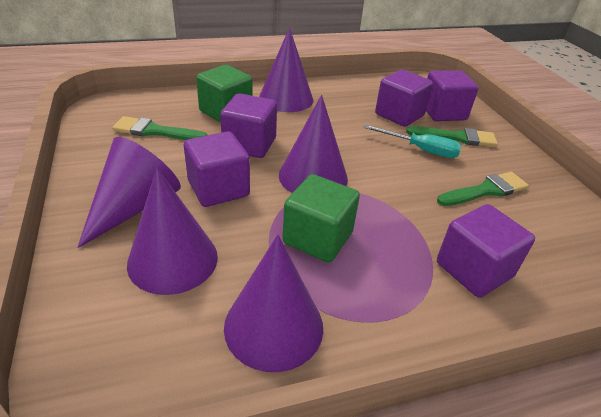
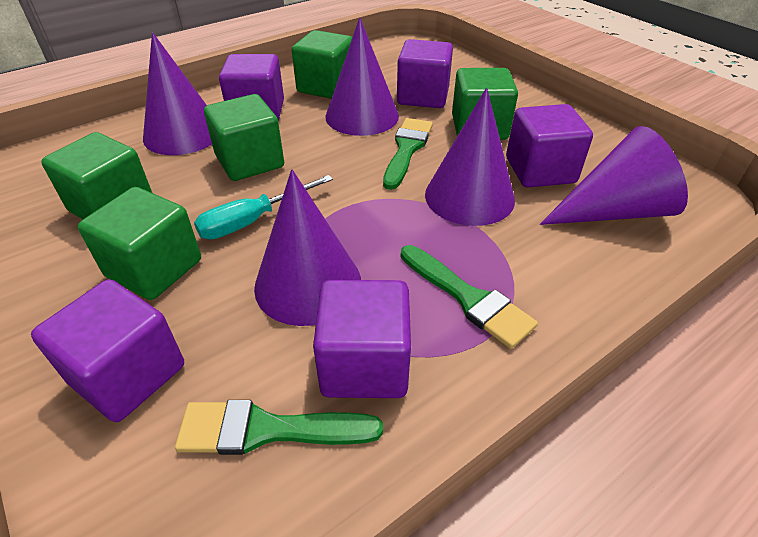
green cube: 2 -> 5

